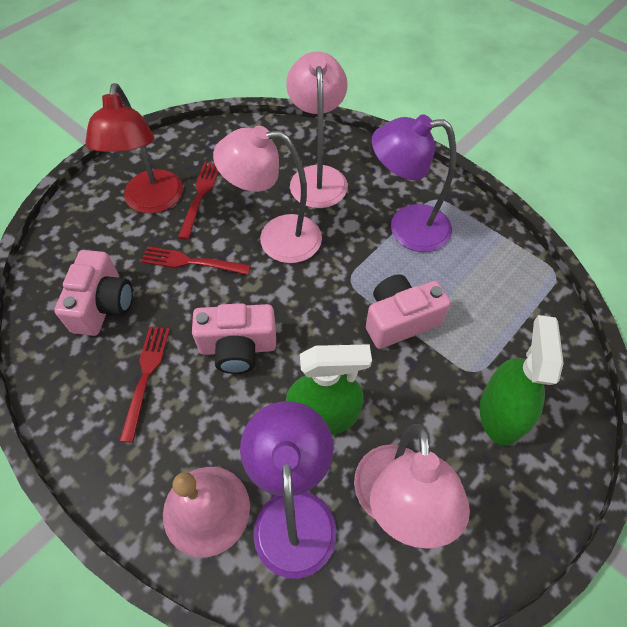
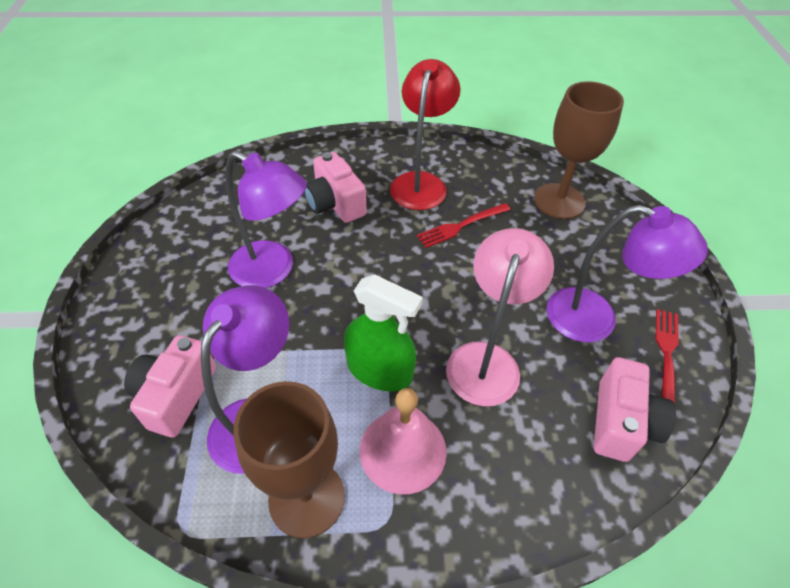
brown goblet: 0 -> 2
green spray bottle: 2 -> 1
pink lamp: 3 -> 1
purple lamp: 2 -> 3
red fork: 3 -> 2

